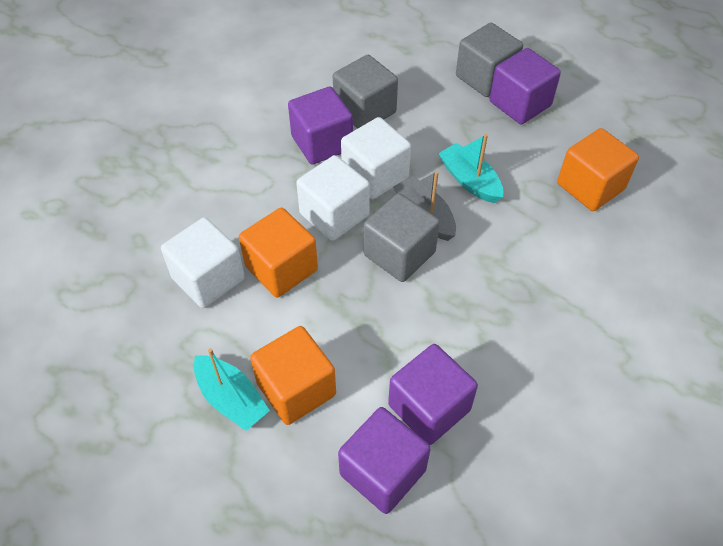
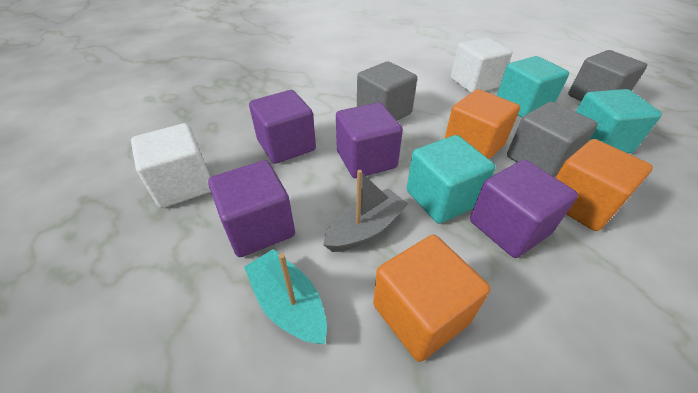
turquoise boat: 2 -> 1
turquoise cube: 0 -> 3
white cube: 3 -> 2

